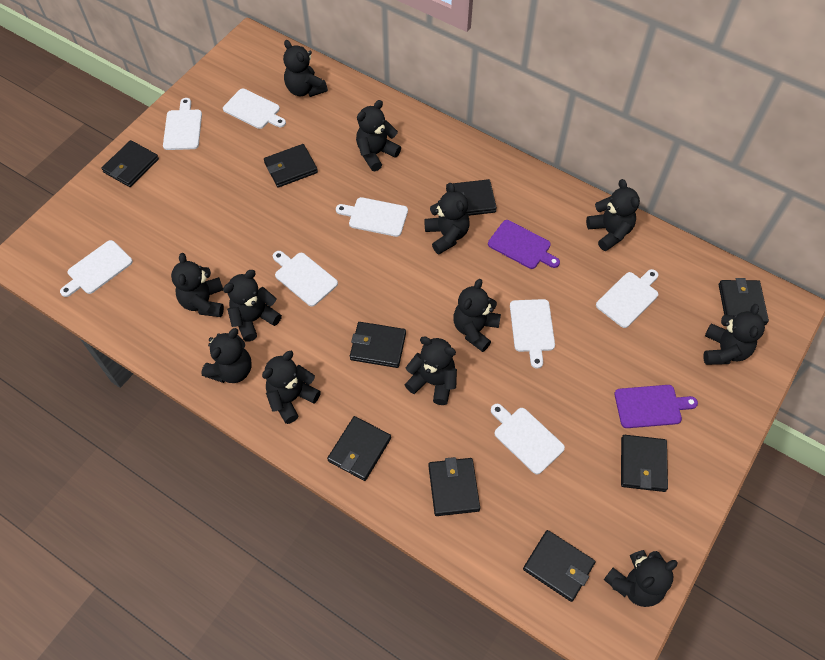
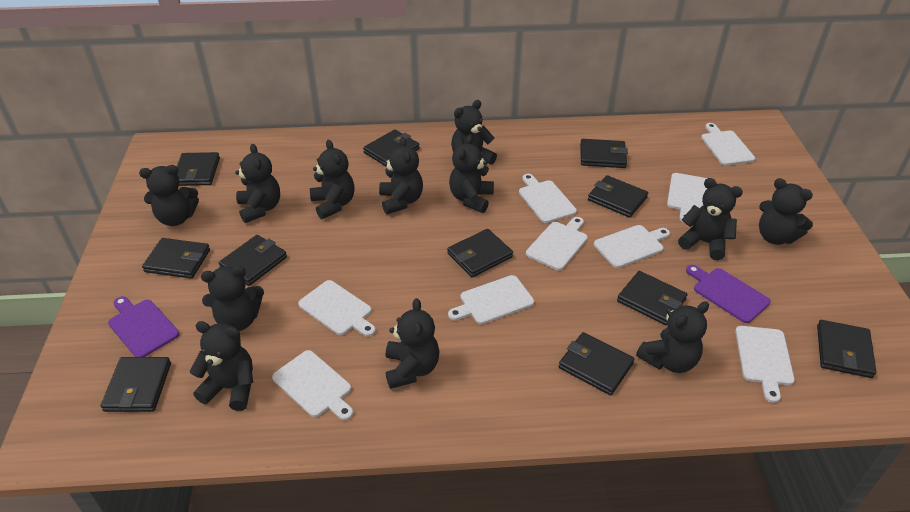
black wallet: 9 -> 11
white cutting board: 8 -> 9

